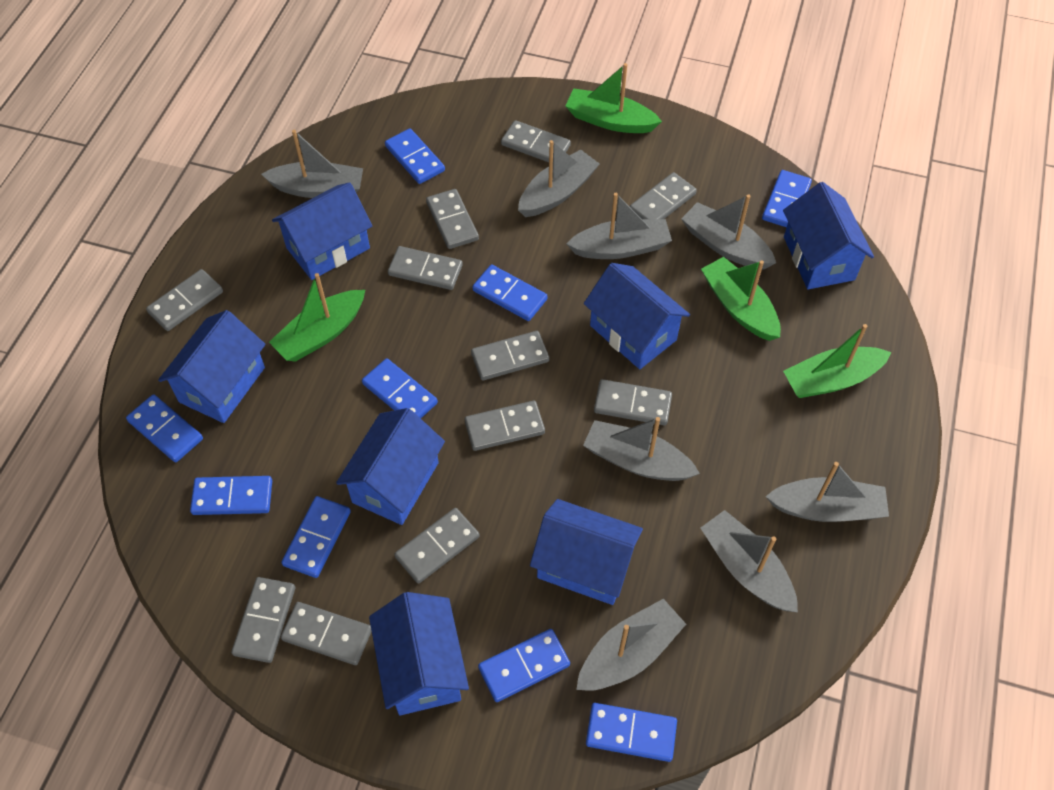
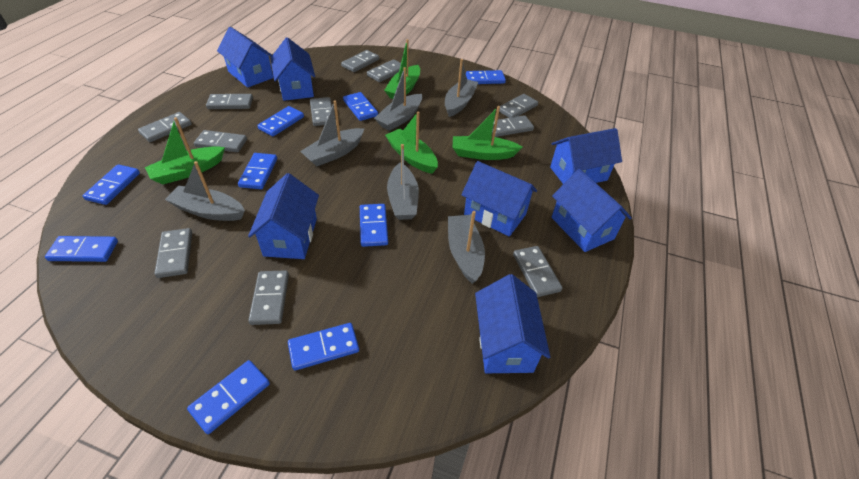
grey boat: 8 -> 6

